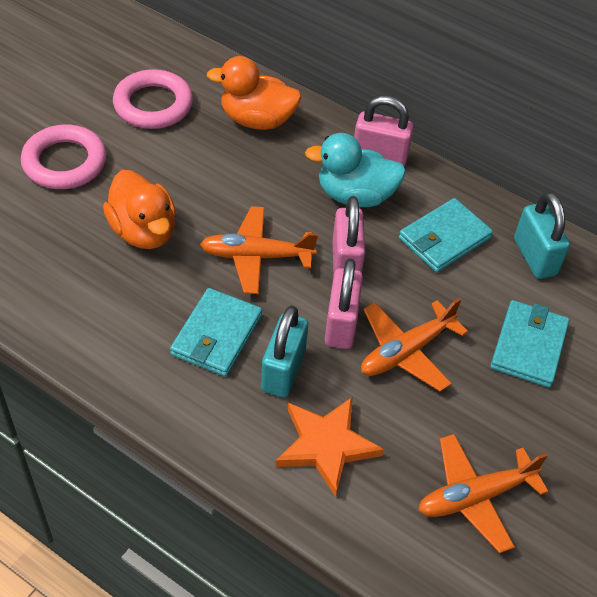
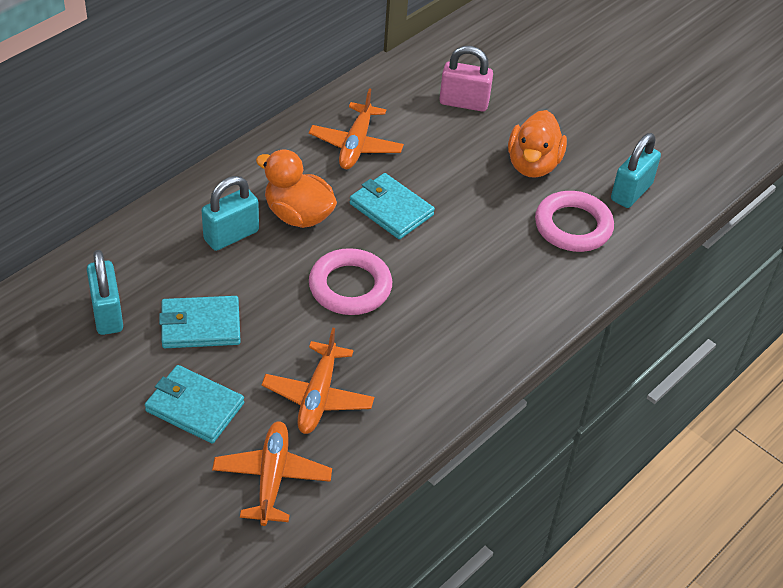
orange star: 1 -> 0
pink padlock: 3 -> 1
turquoise duck: 1 -> 0
turquoise padlock: 2 -> 3

